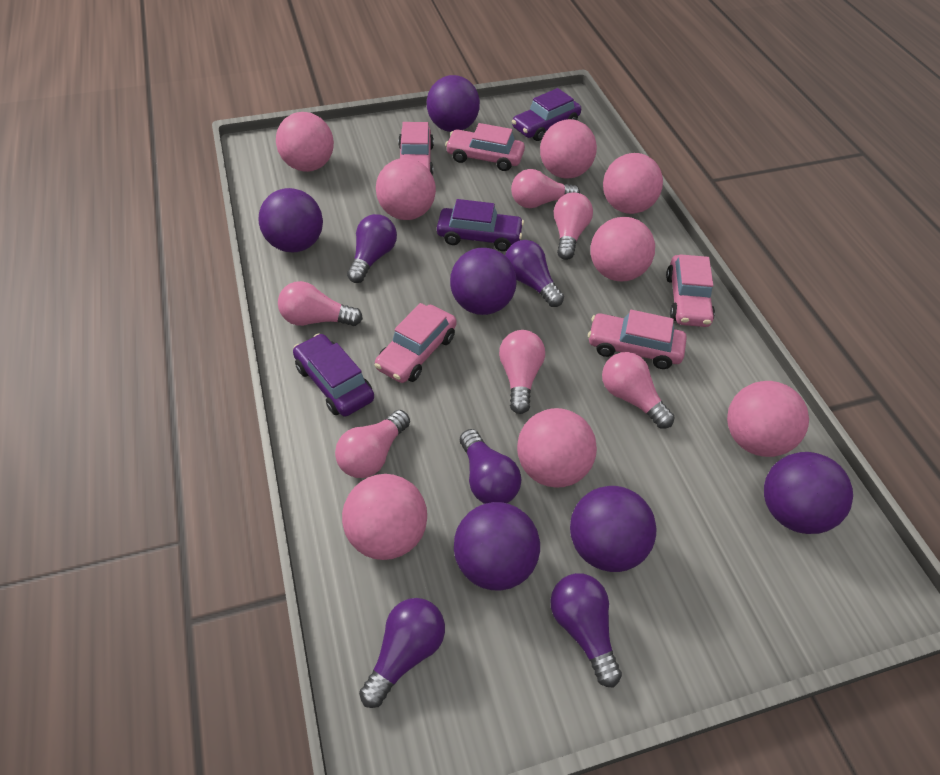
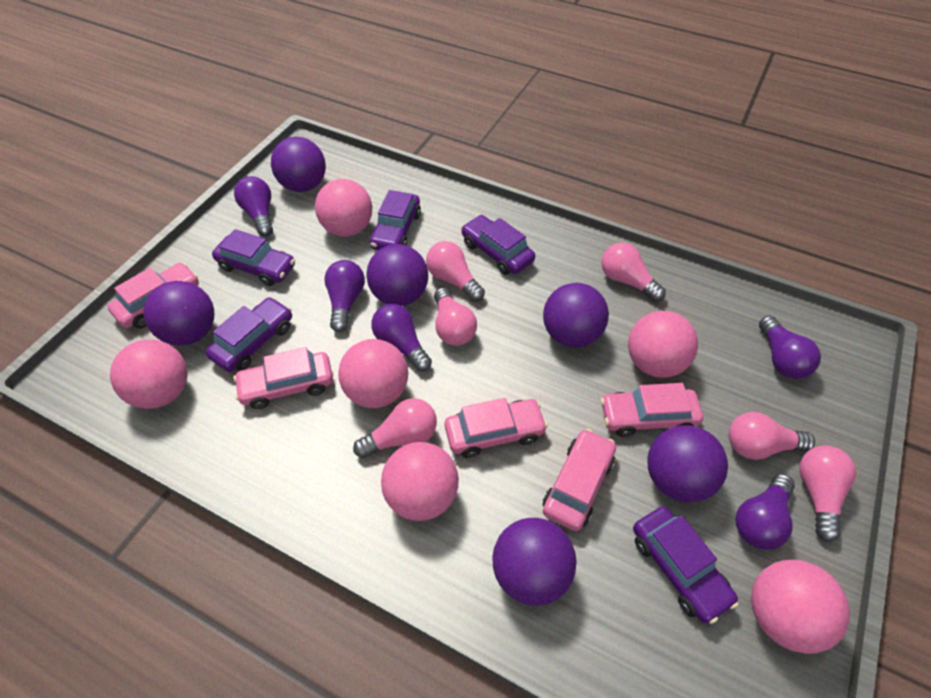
pink ball: 8 -> 6
purple car: 3 -> 5

